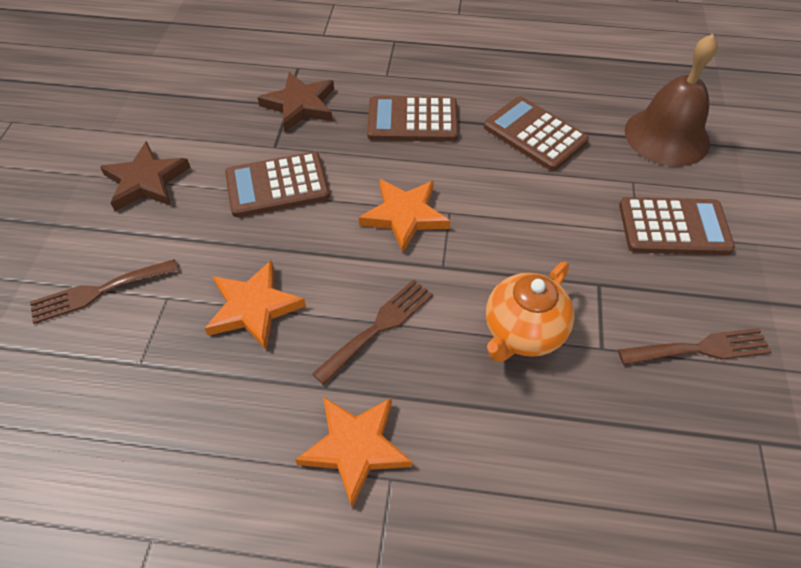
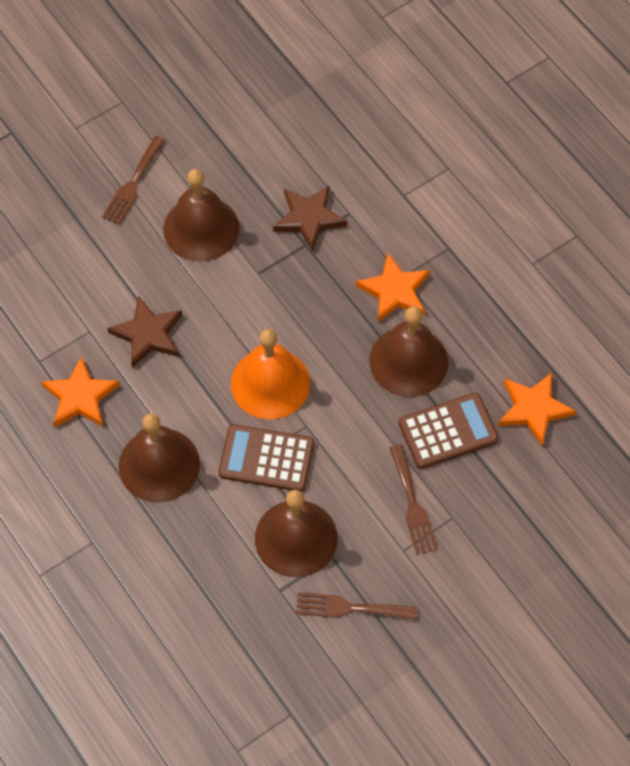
brown bell: 1 -> 4
brown calculator: 4 -> 2
orange bell: 0 -> 1
orange teapot: 1 -> 0

